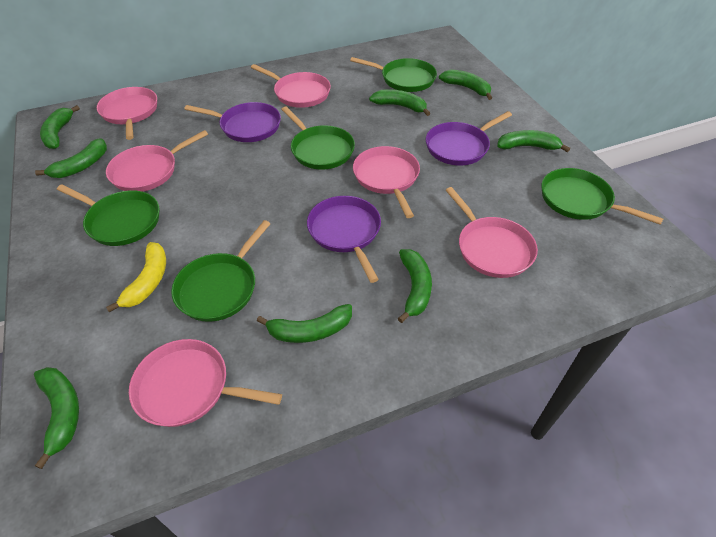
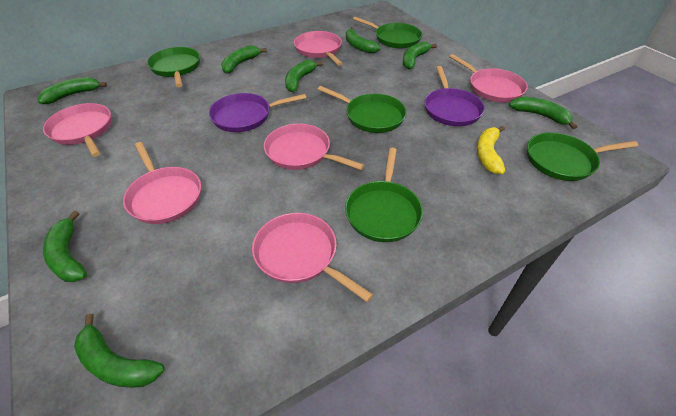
purple pan: 3 -> 2

